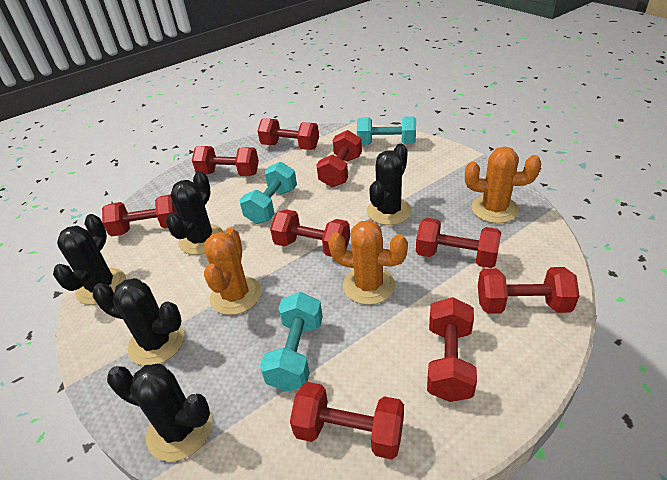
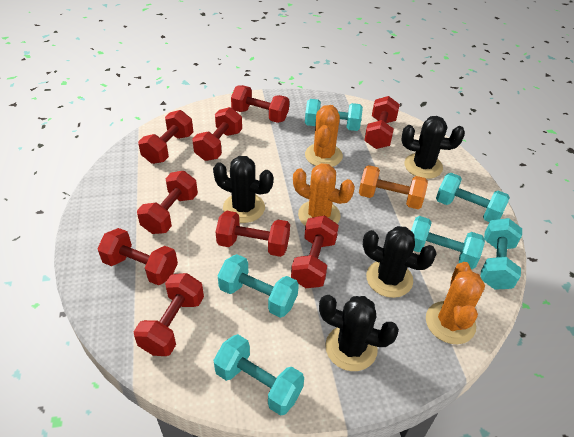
black cactus: 5 -> 4
orange dumbbell: 0 -> 1
turquoise dumbbell: 3 -> 6

